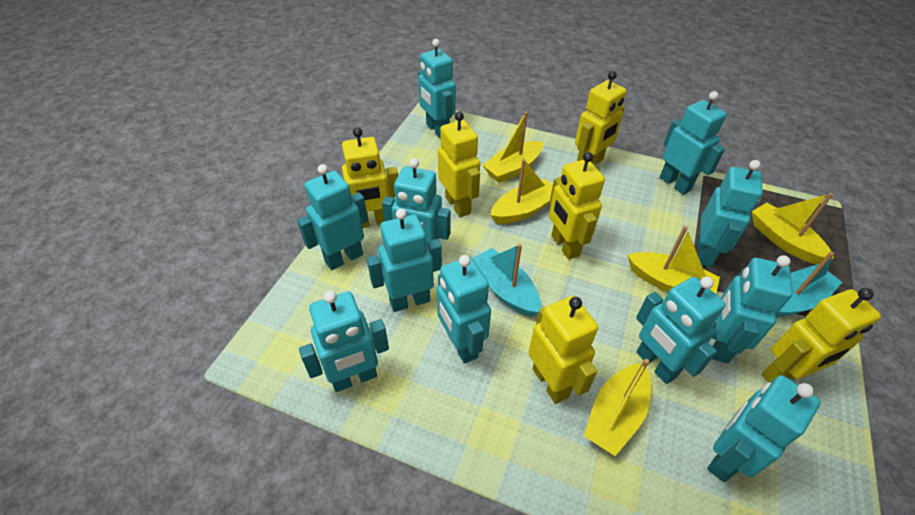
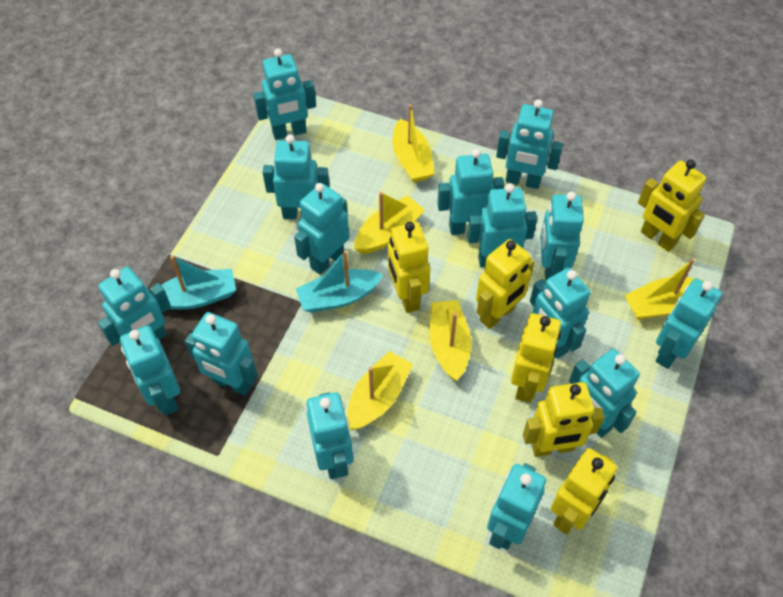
turquoise robot: 11 -> 15

